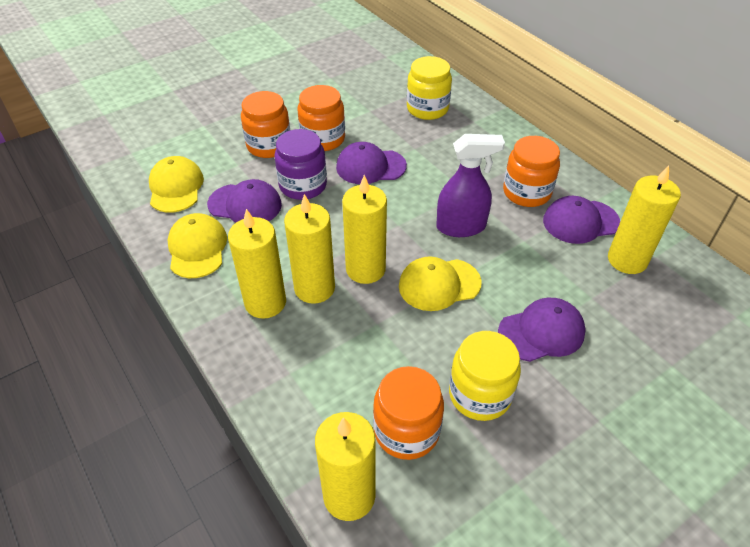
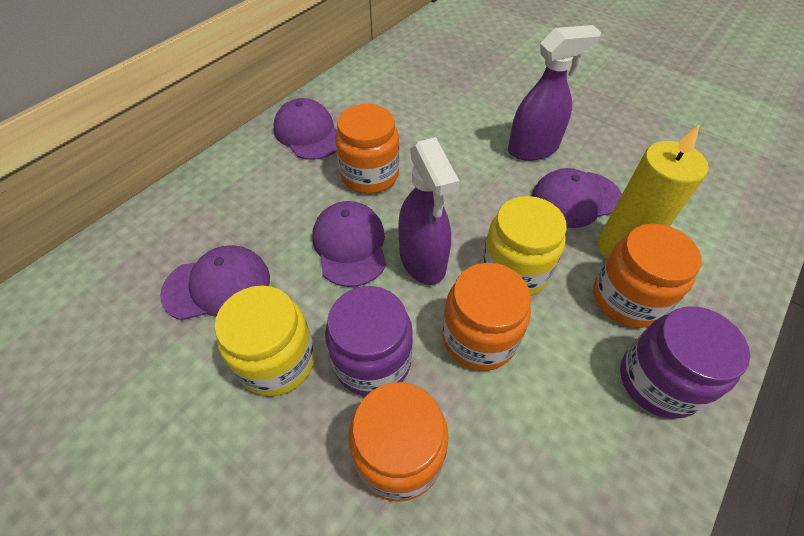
purple jar: 1 -> 2
purple spray bottle: 1 -> 2
yellow candle: 5 -> 1
yellow cap: 3 -> 0

